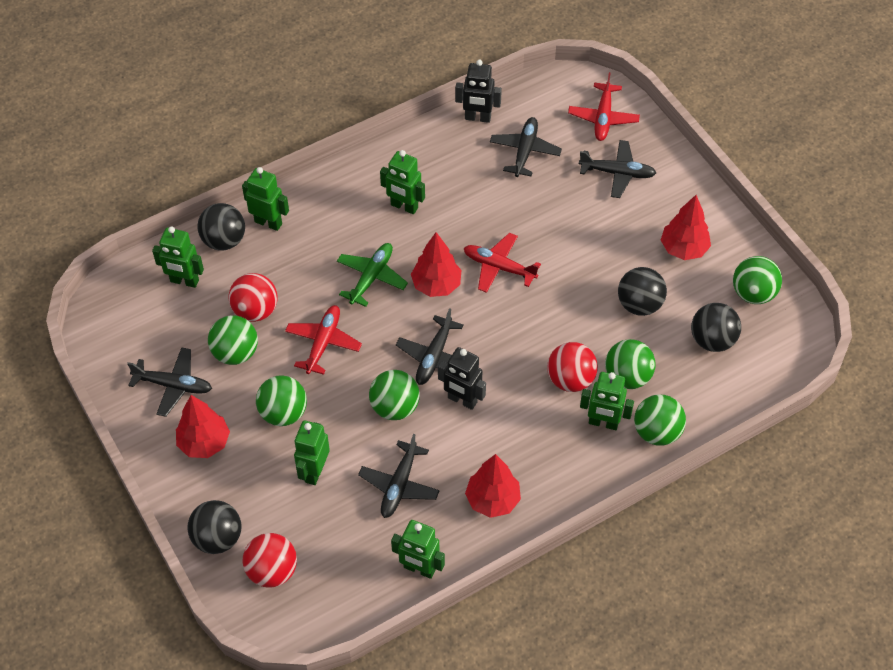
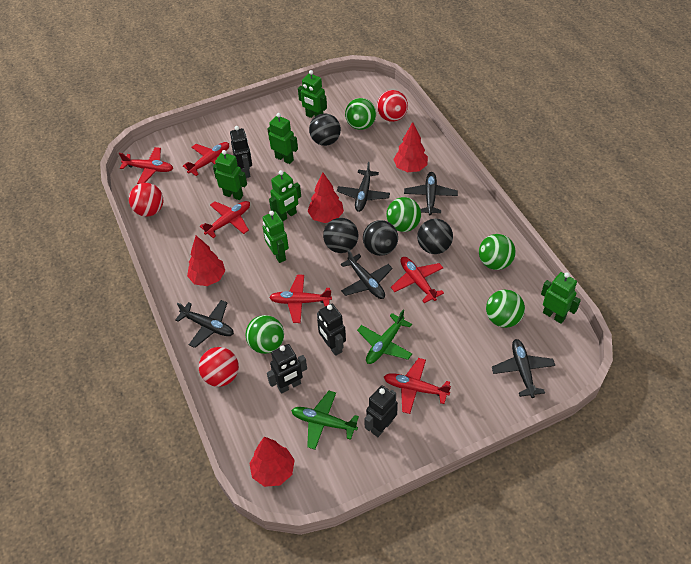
black robot: 2 -> 4
green ball: 6 -> 5
green plane: 1 -> 2
red plane: 3 -> 6

